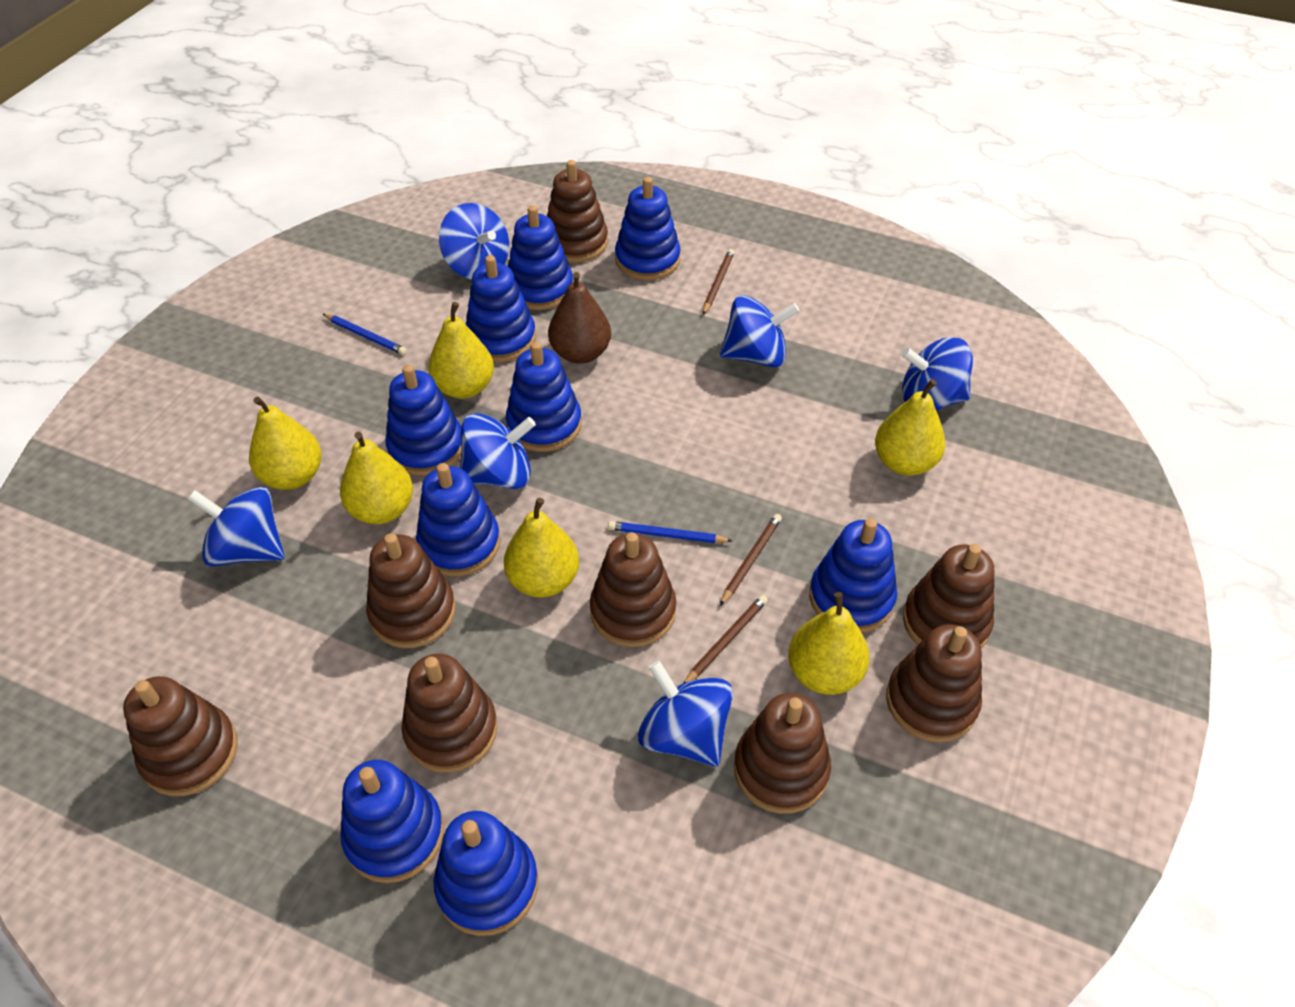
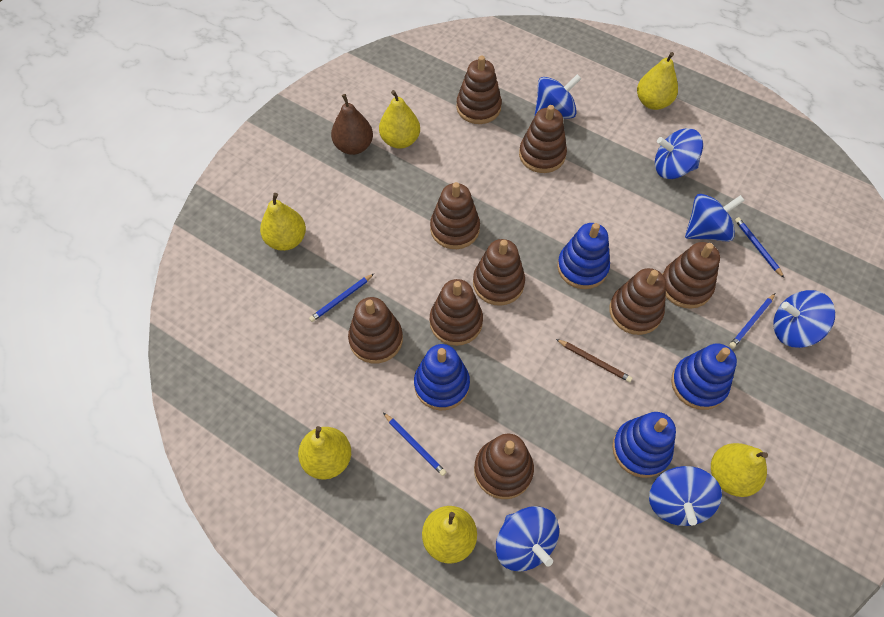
blue pencil: 2 -> 4
blue stacking toy: 9 -> 4
brown pencil: 3 -> 1
brown stacking toy: 8 -> 9

